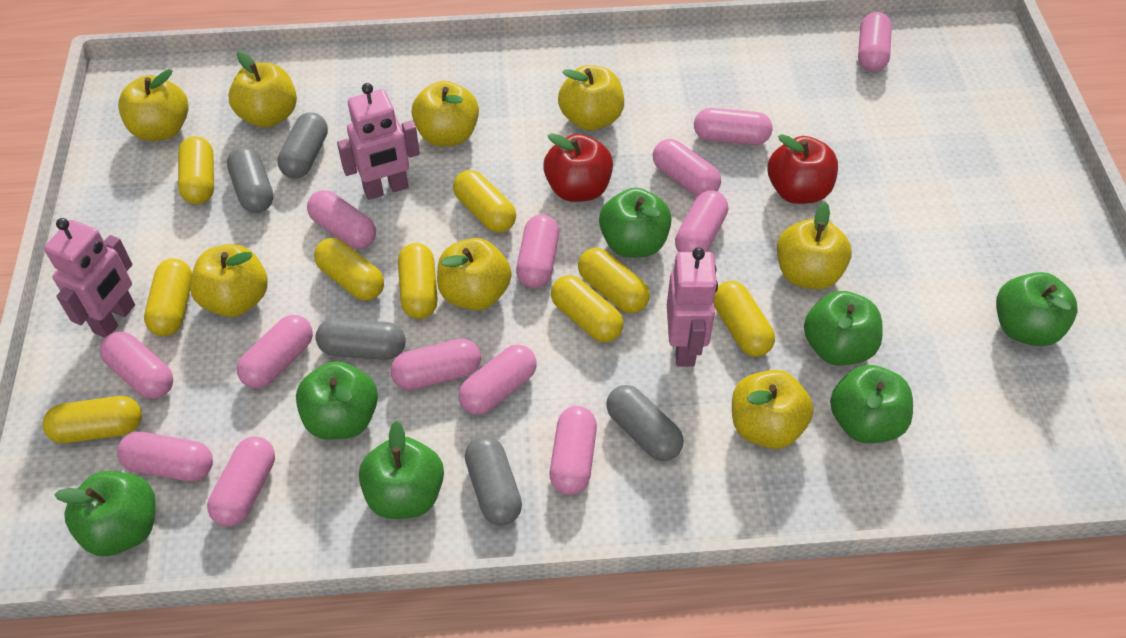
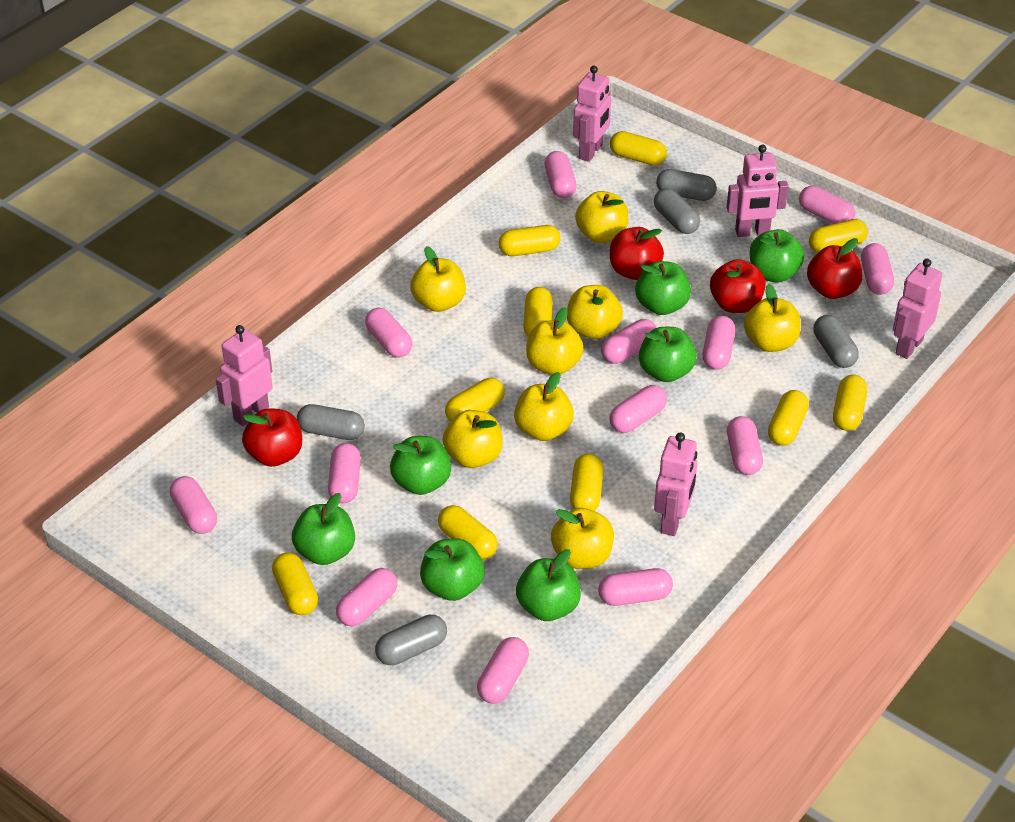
pink robot: 3 -> 5
red apple: 2 -> 4
yellow capsule: 9 -> 10

